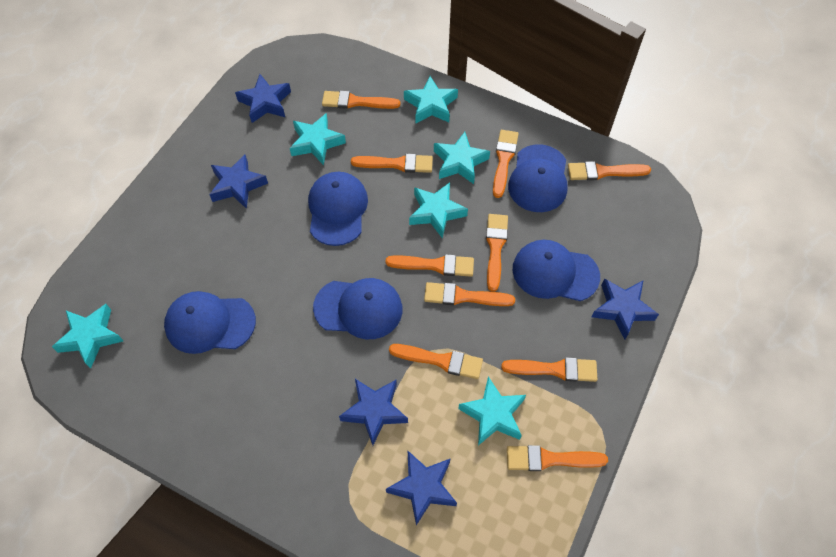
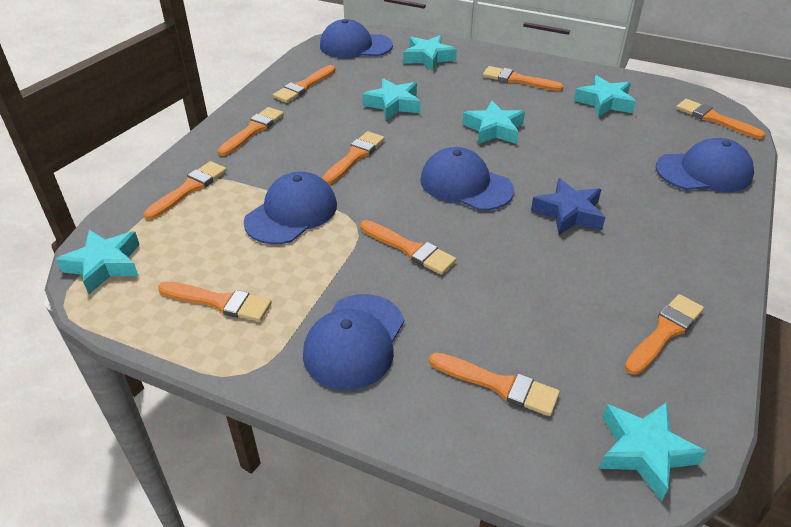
blue star: 5 -> 1

